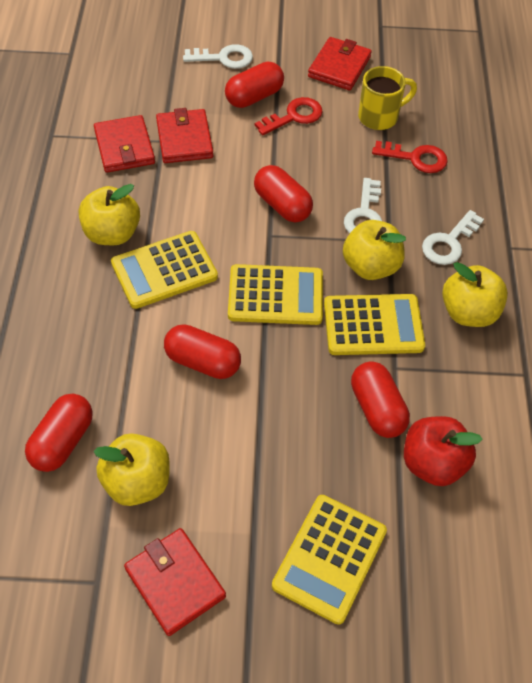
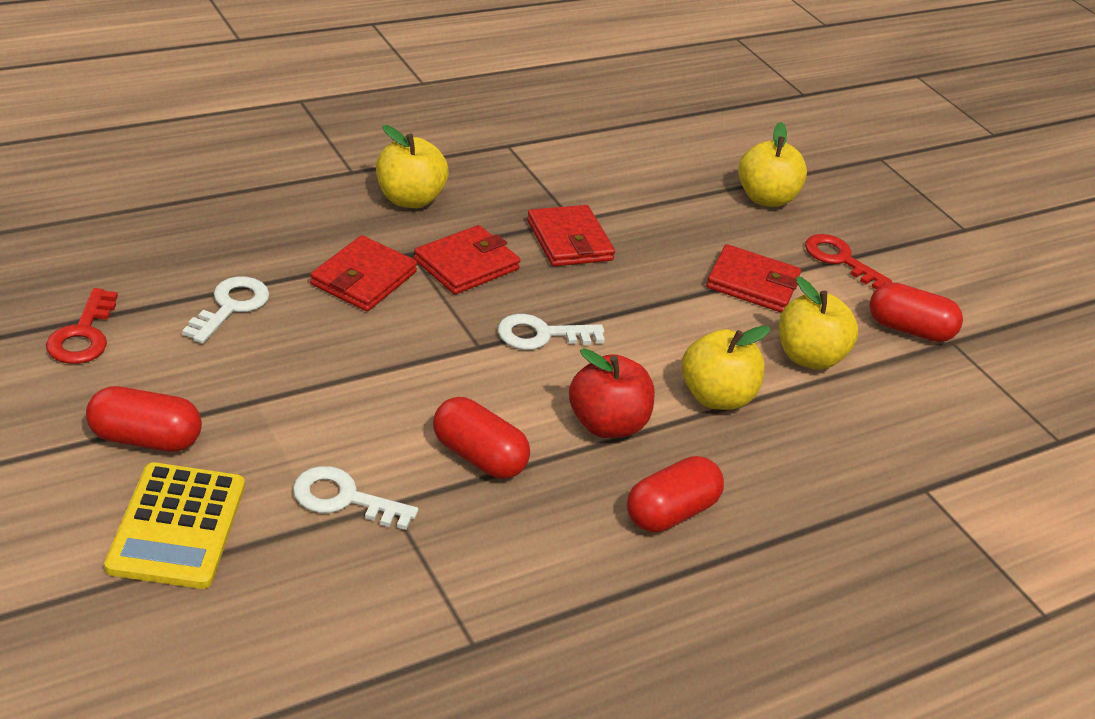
red capsule: 5 -> 4
yellow calculator: 4 -> 1
yellow mug: 1 -> 0

